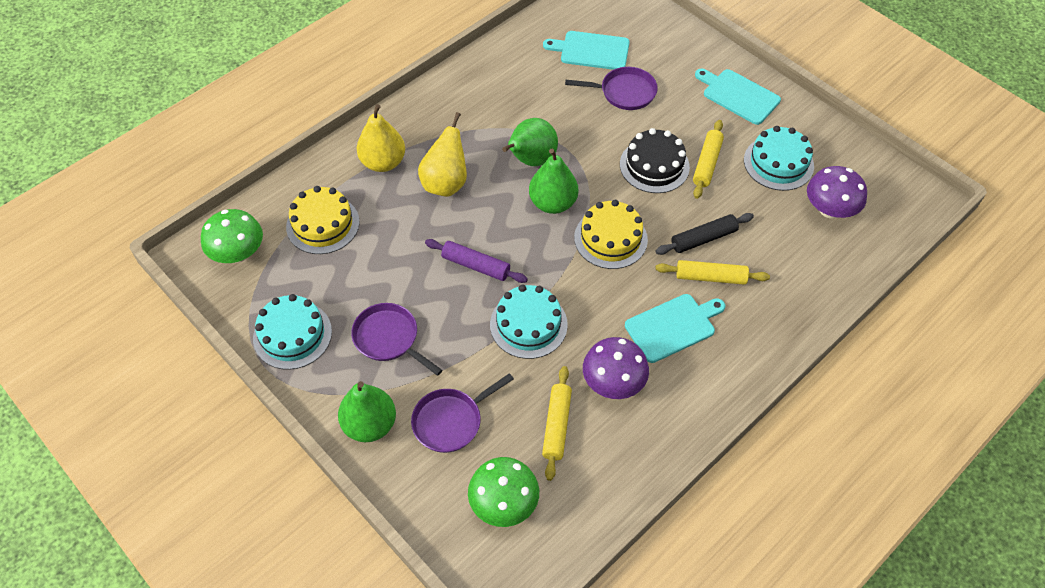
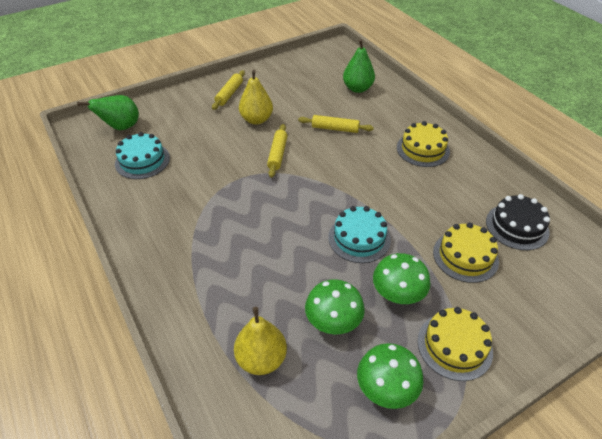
black rolling pin: 1 -> 0
green mushroom: 2 -> 3
green pear: 3 -> 2
purple mushroom: 2 -> 0
purple pan: 3 -> 0
purple rolling pin: 1 -> 0
turquoise cake: 3 -> 2
turquoise cutting board: 3 -> 0
yellow cake: 2 -> 3

